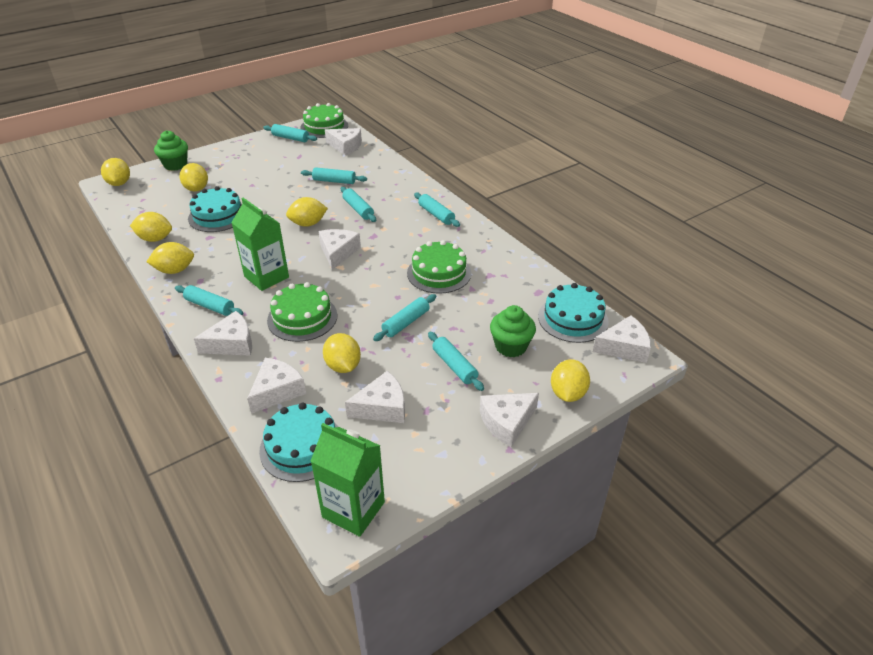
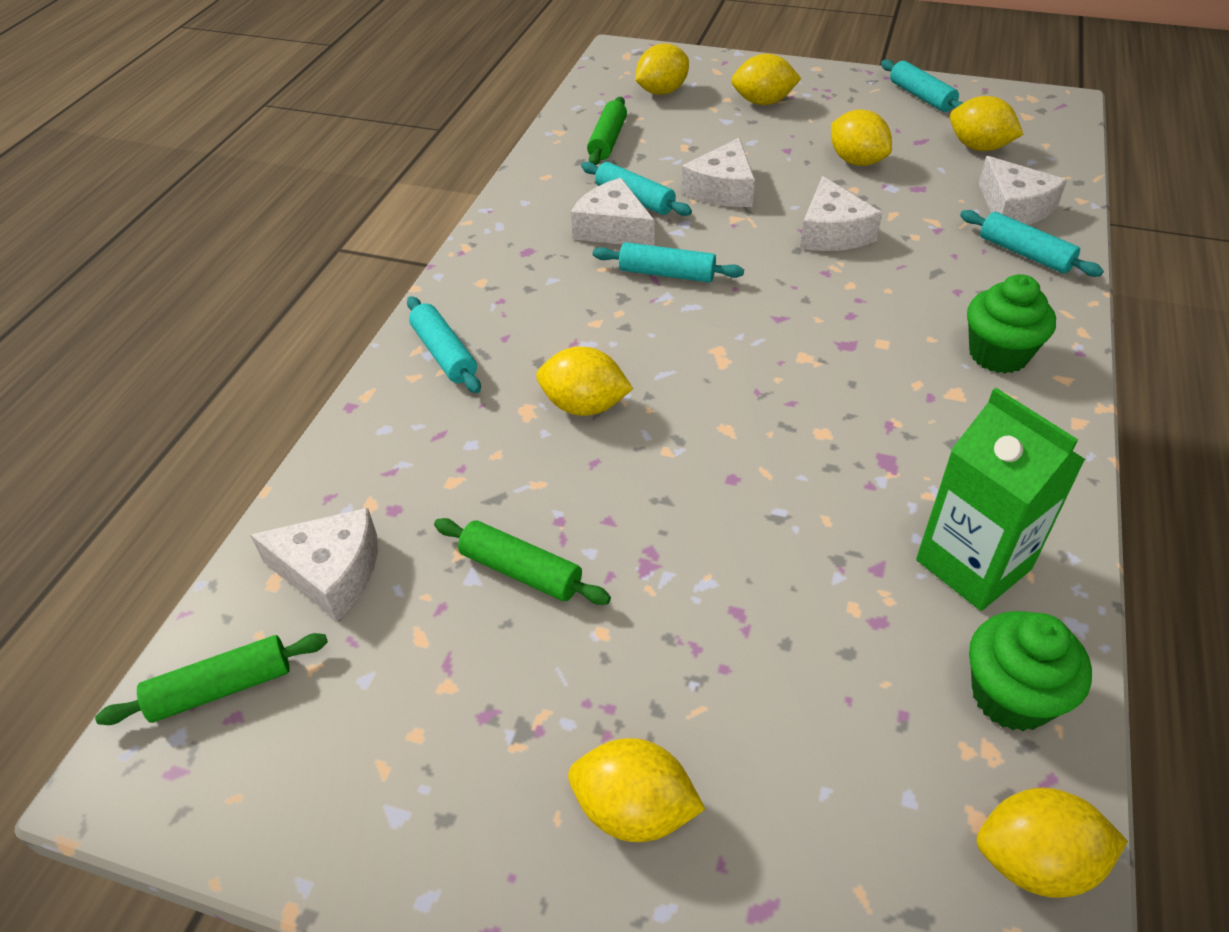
green cake: 3 -> 0
green carton: 2 -> 1
green rolling pin: 0 -> 3
turquoise cake: 3 -> 0
turquoise rolling pin: 7 -> 5
white cheese: 7 -> 5

